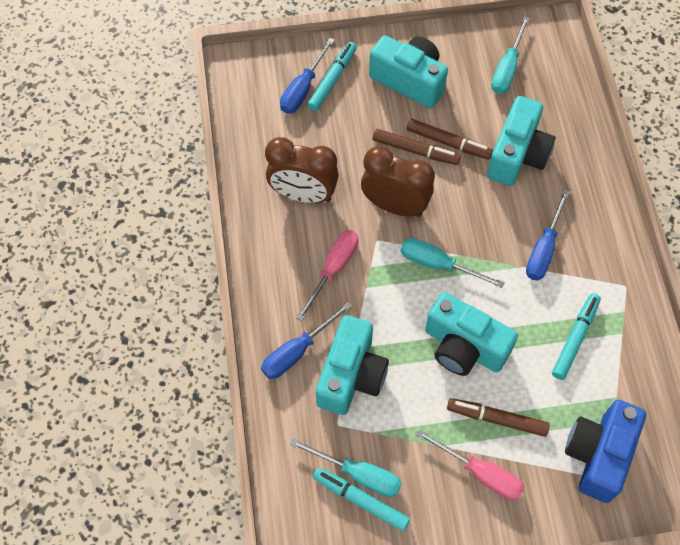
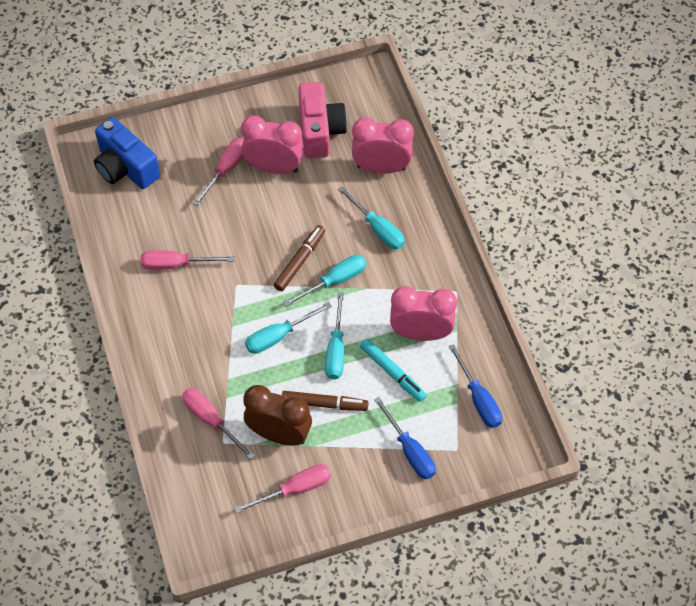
blue screwdriver: 3 -> 2
brown clock: 2 -> 1
brown marker: 3 -> 2
pink camera: 0 -> 1
pink clock: 0 -> 3
pink screwdriver: 2 -> 4
turquoise camera: 4 -> 0
turquoise marker: 3 -> 1
turquoise screwdriver: 3 -> 4

